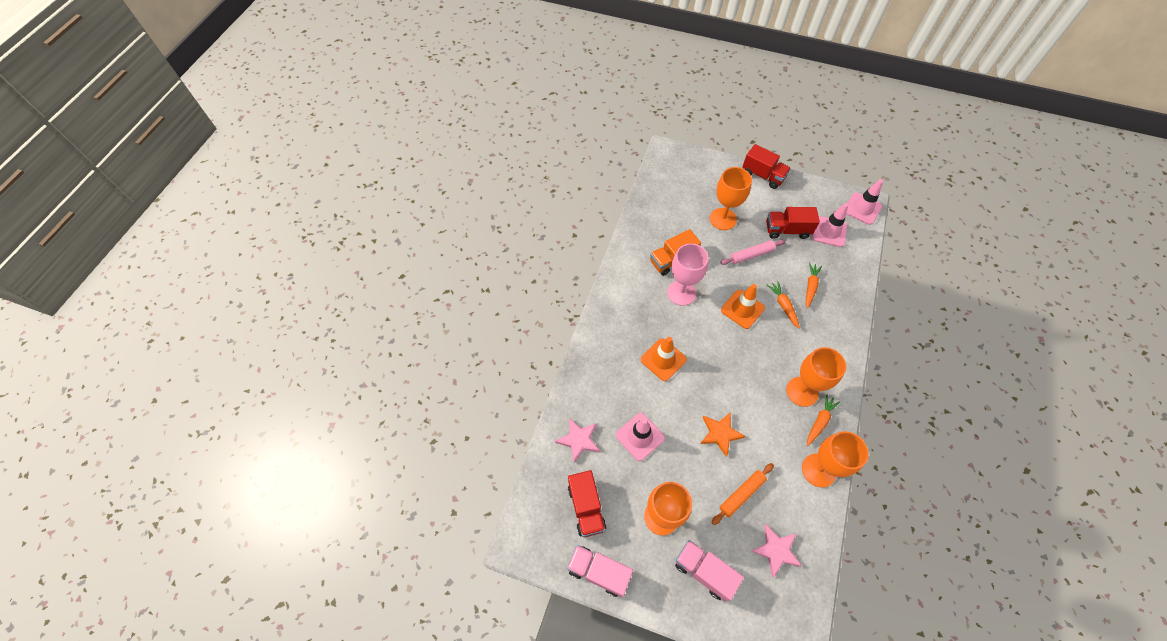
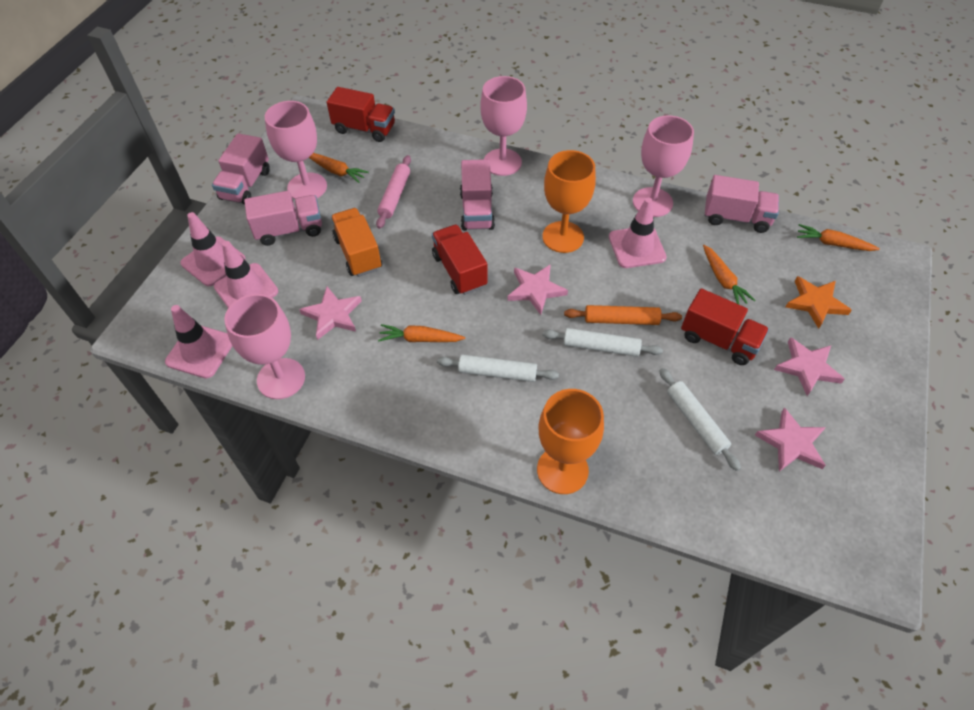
orange carrot: 3 -> 4
orange goblet: 4 -> 2
orange traffic cone: 2 -> 0
pink goblet: 1 -> 4
pink star: 2 -> 4
pink traffic cone: 3 -> 4
pink truck: 2 -> 4
white rolling pin: 0 -> 3

